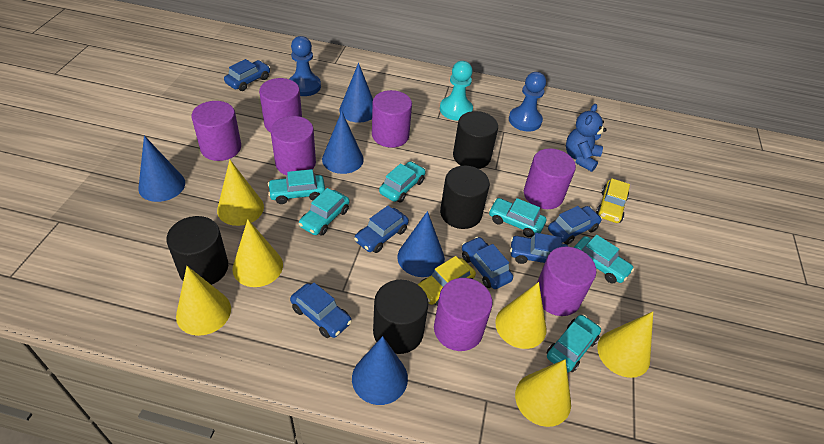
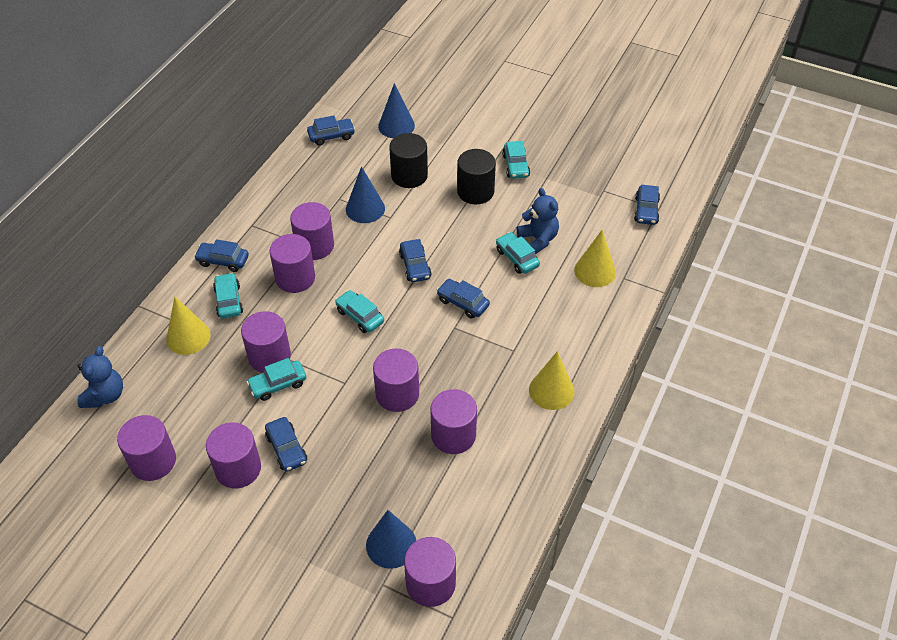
black cylinder: 4 -> 2
blue cone: 5 -> 3
blue pawn: 2 -> 0
blue teddy bear: 1 -> 2
purple cylinder: 7 -> 8
turquoise car: 6 -> 5
turquoise pawn: 1 -> 0
yellow car: 2 -> 0
yellow cone: 6 -> 3

